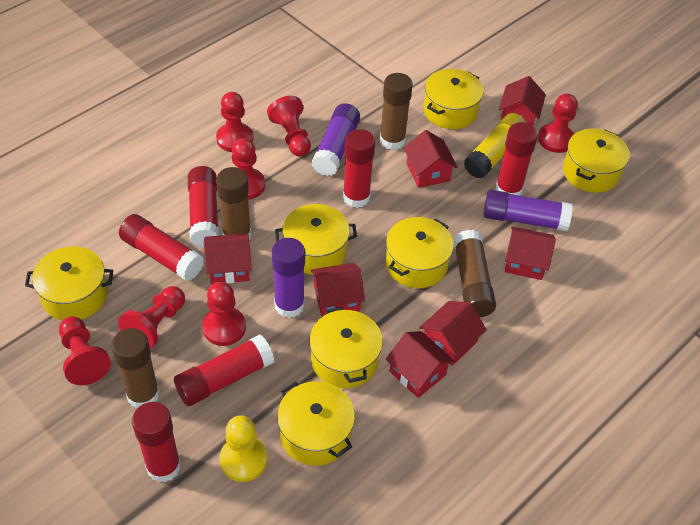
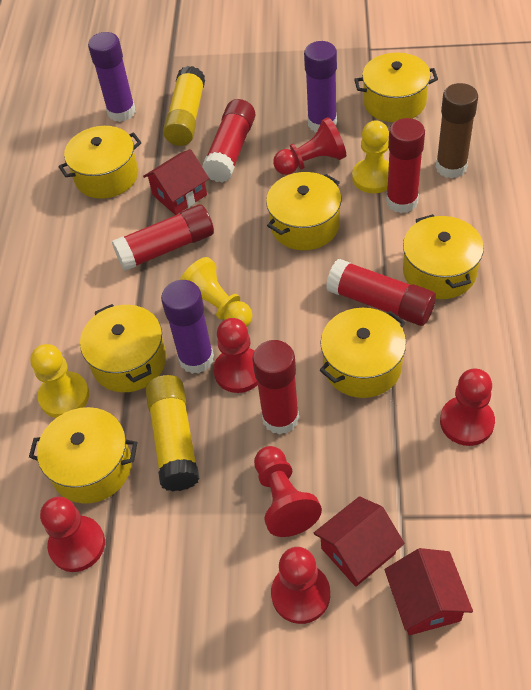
brown glue stick: 4 -> 1
red glue stick: 6 -> 5
red house: 7 -> 3
red pawn: 7 -> 6
yellow glue stick: 1 -> 2
yellow pawn: 1 -> 3

